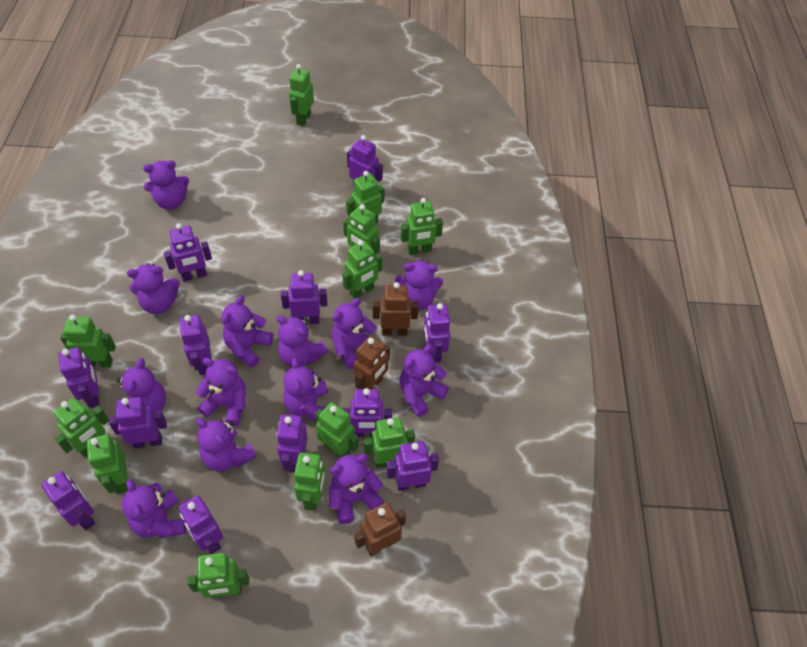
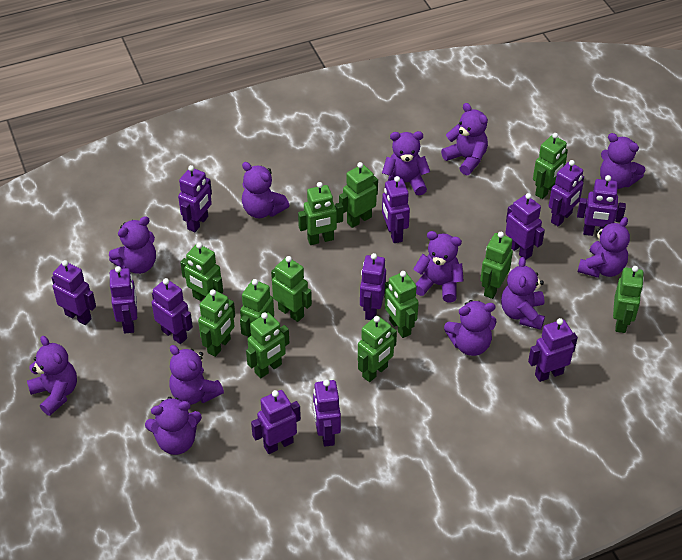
brown robot: 3 -> 0
purple teddy bear: 13 -> 12

